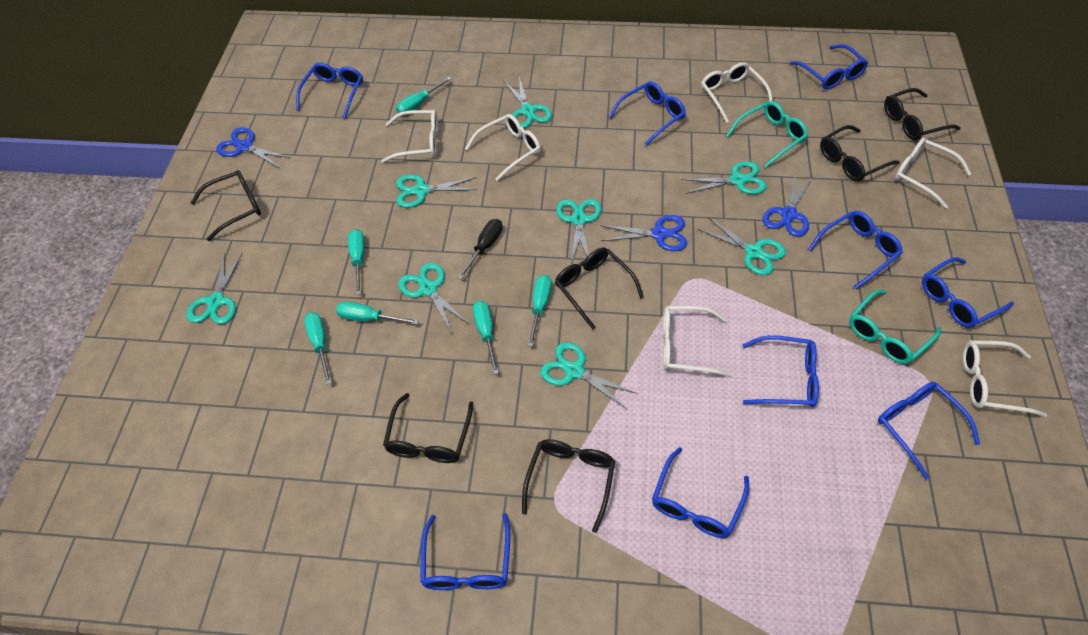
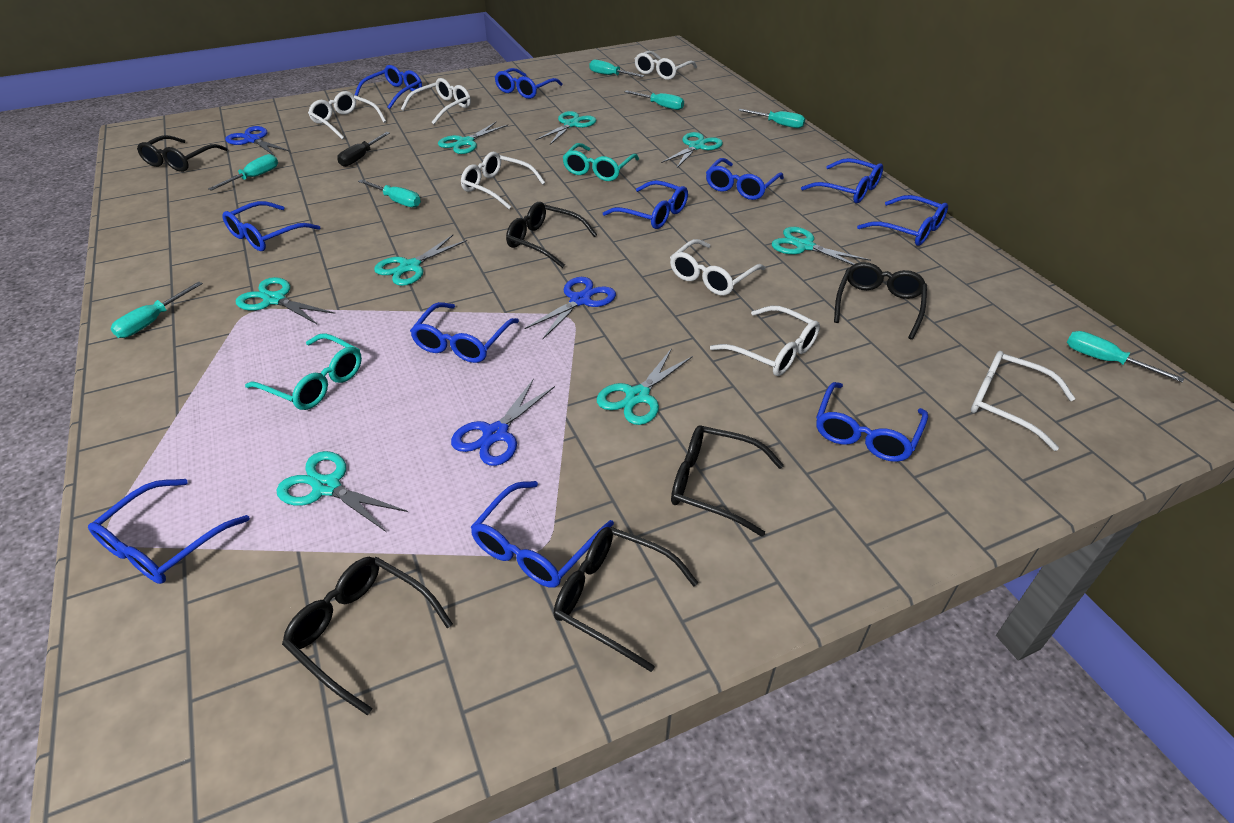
blue glasses: 9 -> 11
turquoise screwdriver: 6 -> 7
white glasses: 6 -> 7

